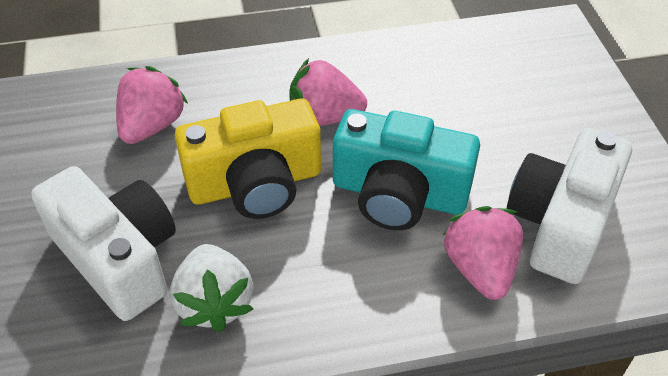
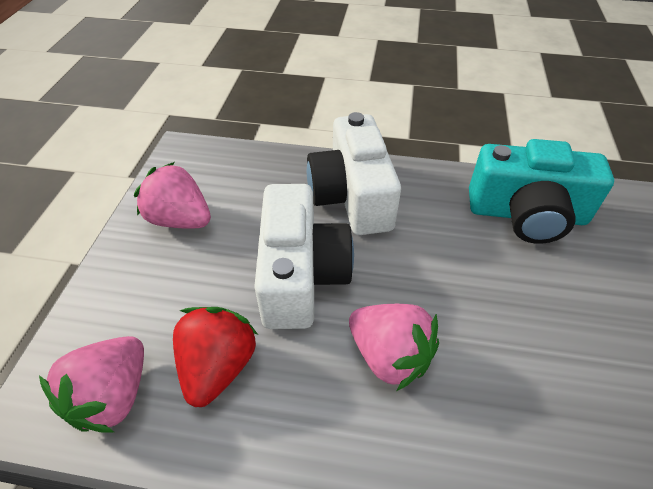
red strawberry: 0 -> 1
white strawberry: 1 -> 0
yellow camera: 1 -> 0

